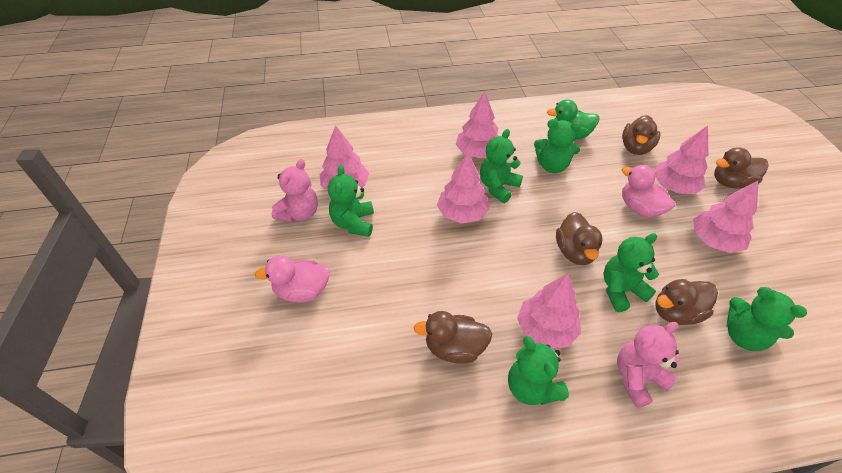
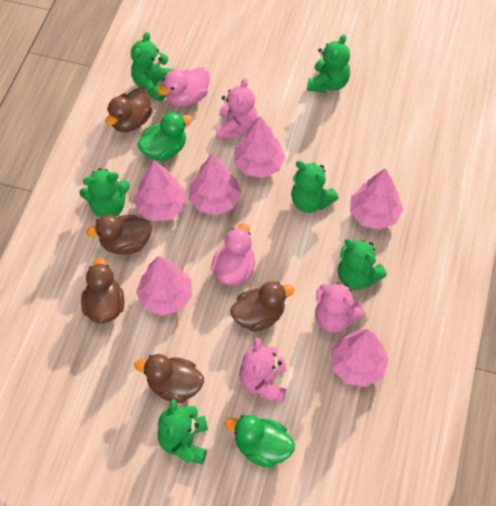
green duck: 1 -> 2
pink teddy bear: 2 -> 3

